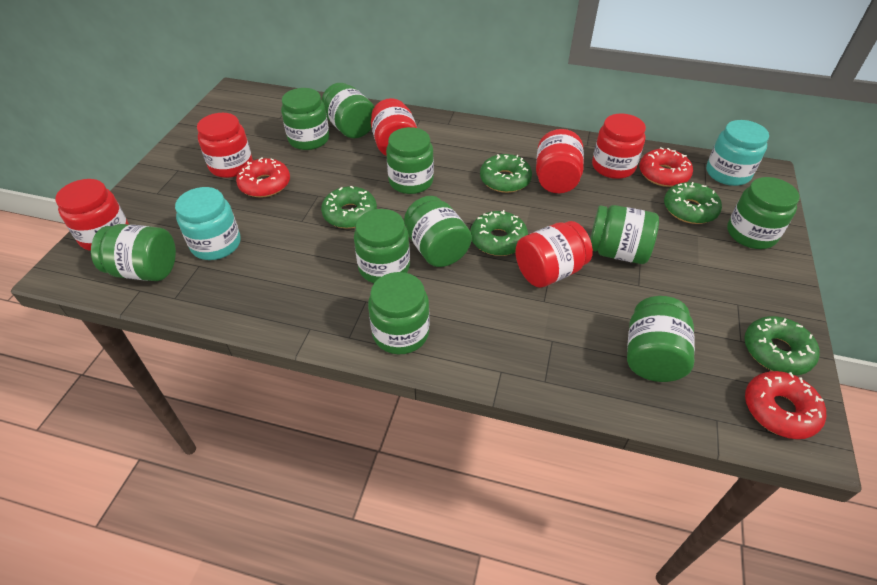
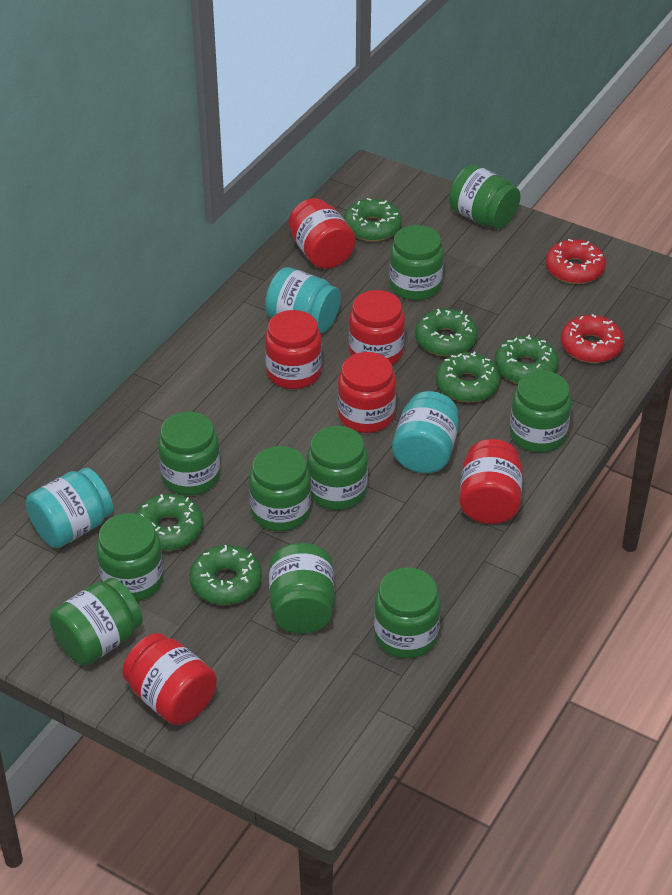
green donut: 5 -> 6
red donut: 3 -> 2
turquoise jar: 2 -> 3

